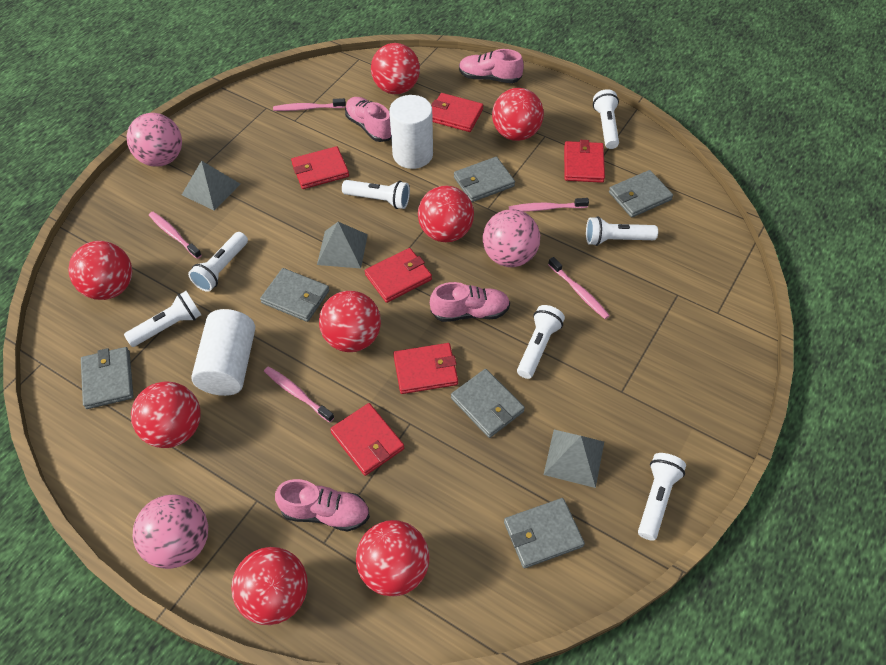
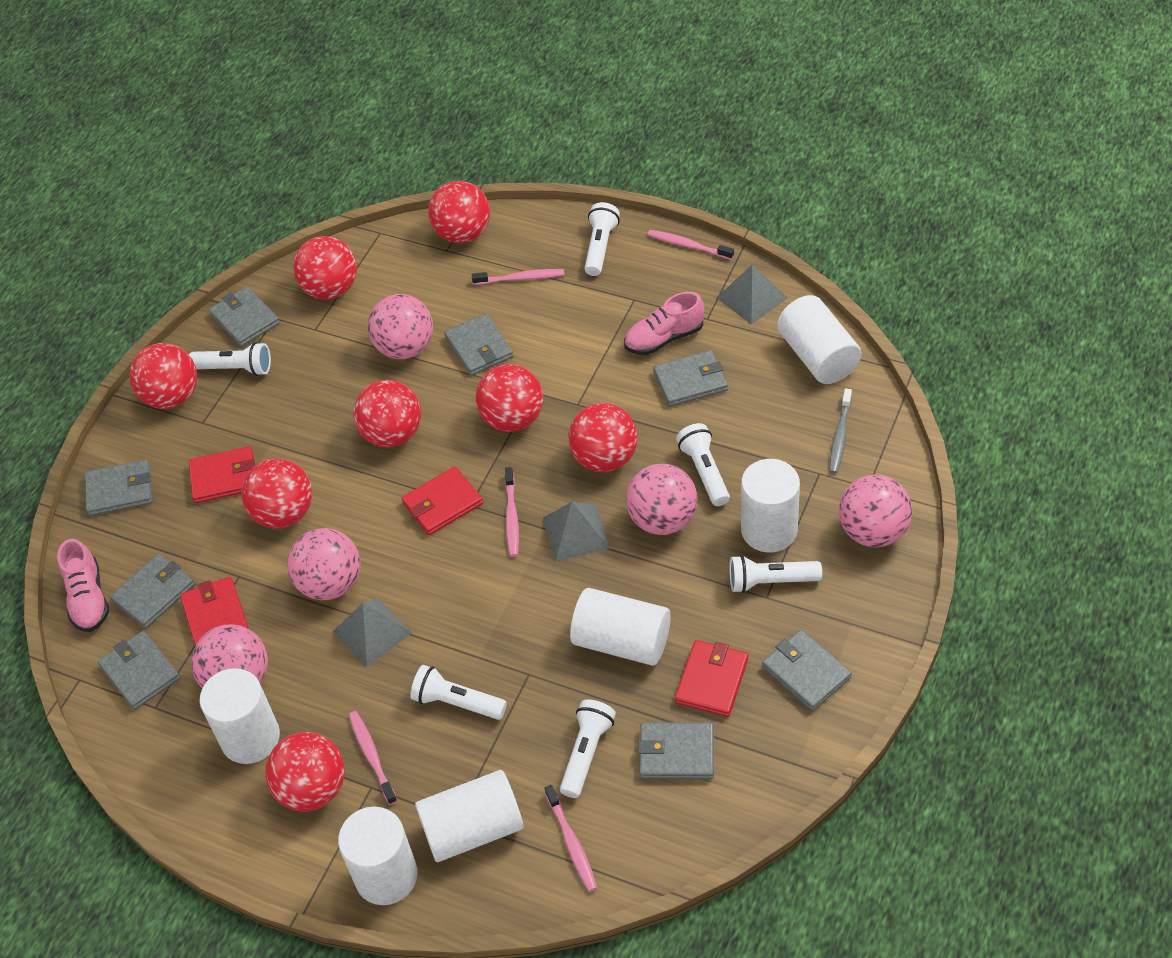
grey toothbrush: 0 -> 1
grey wallet: 6 -> 8
pink ball: 3 -> 5
pink shoe: 4 -> 2
red wallet: 6 -> 4
white cylinder: 2 -> 6
white flashlight: 7 -> 6

